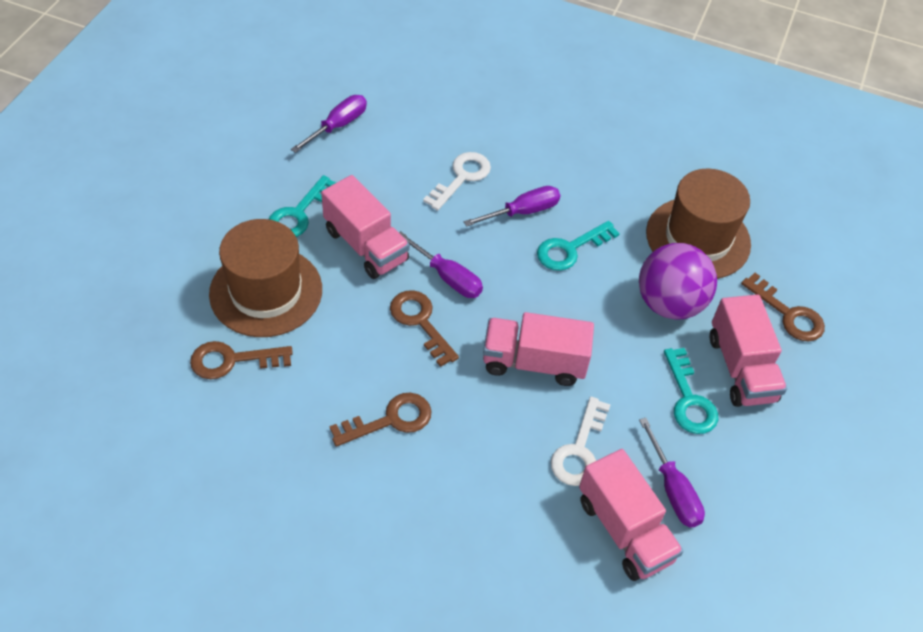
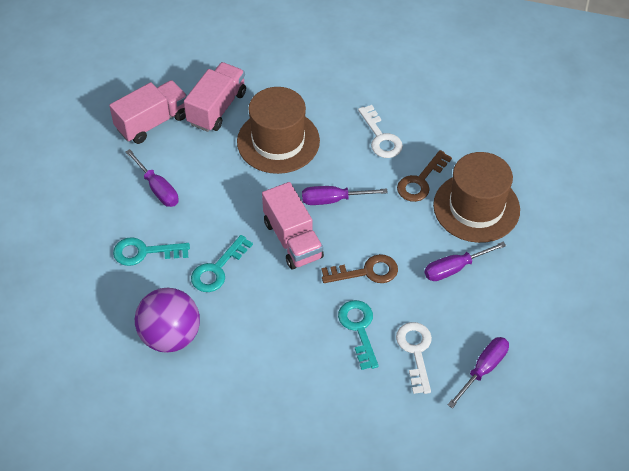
brown key: 4 -> 2
pink truck: 4 -> 3

